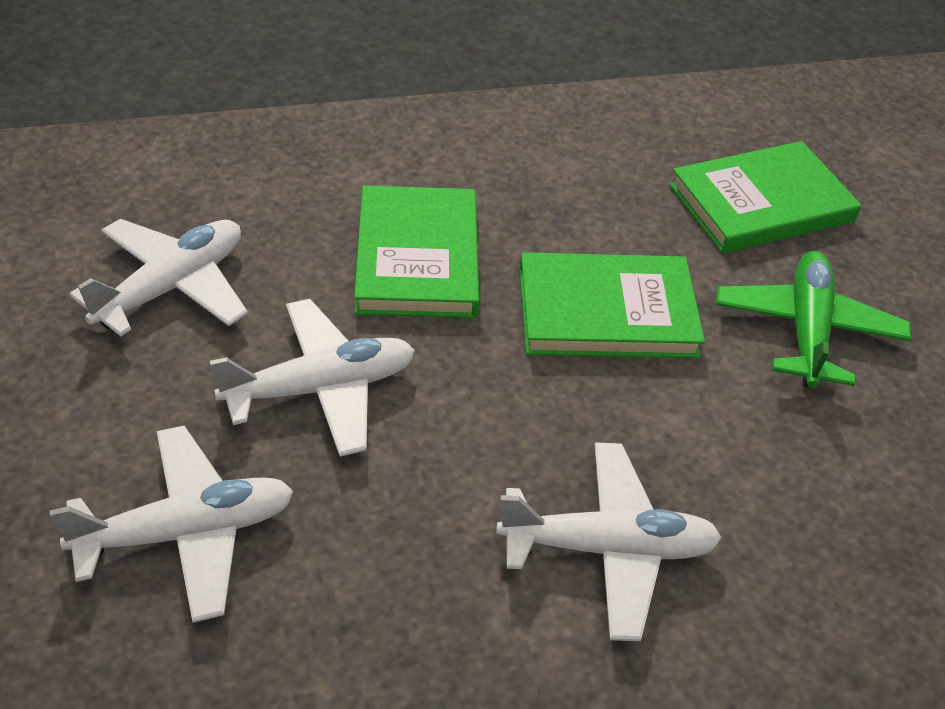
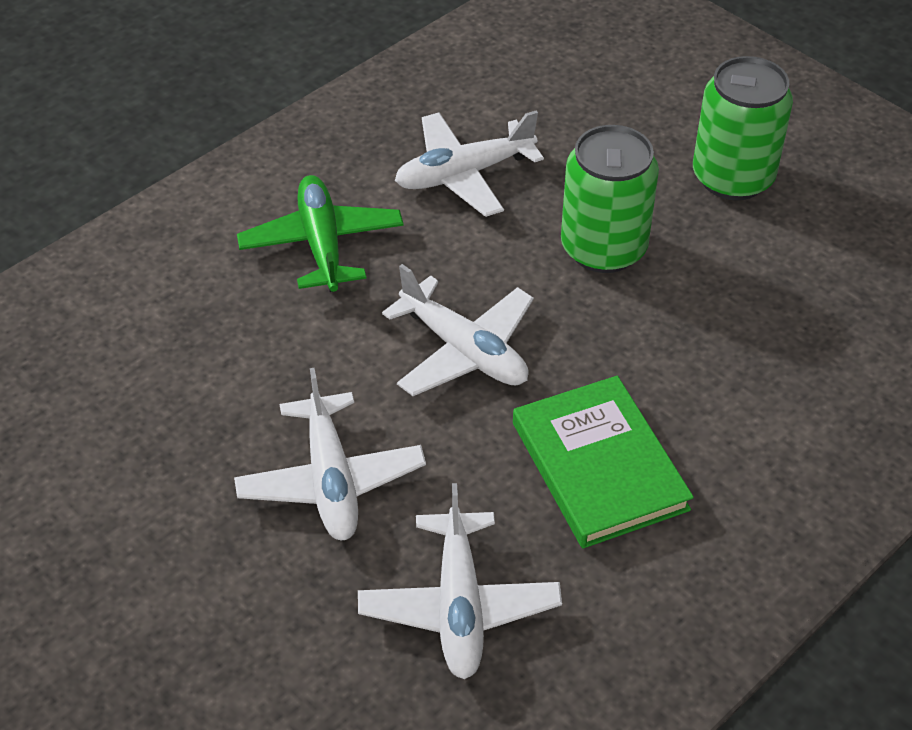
green book: 3 -> 1
green can: 0 -> 2

